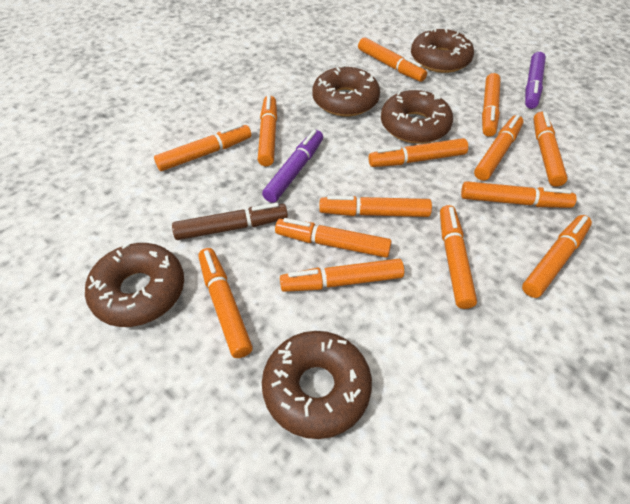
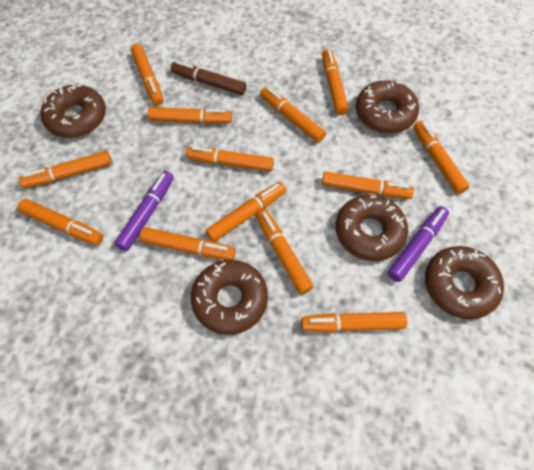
orange marker: 14 -> 13

